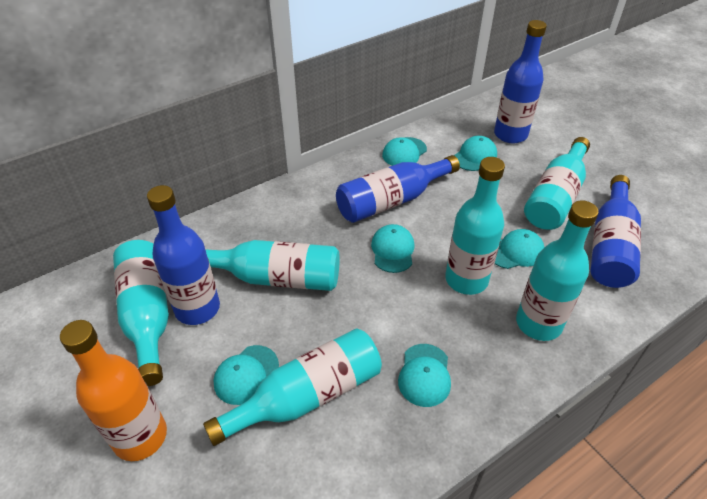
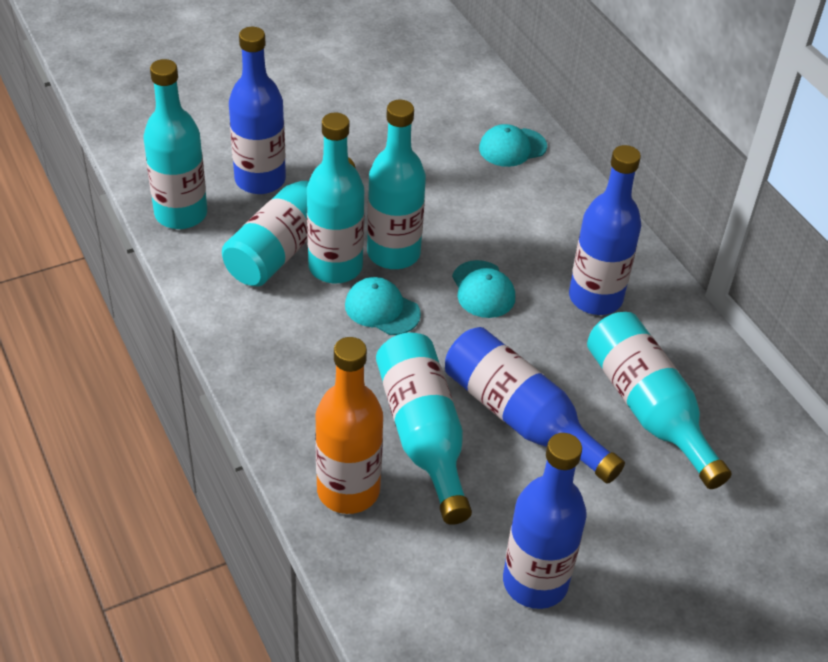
turquoise cap: 6 -> 3

